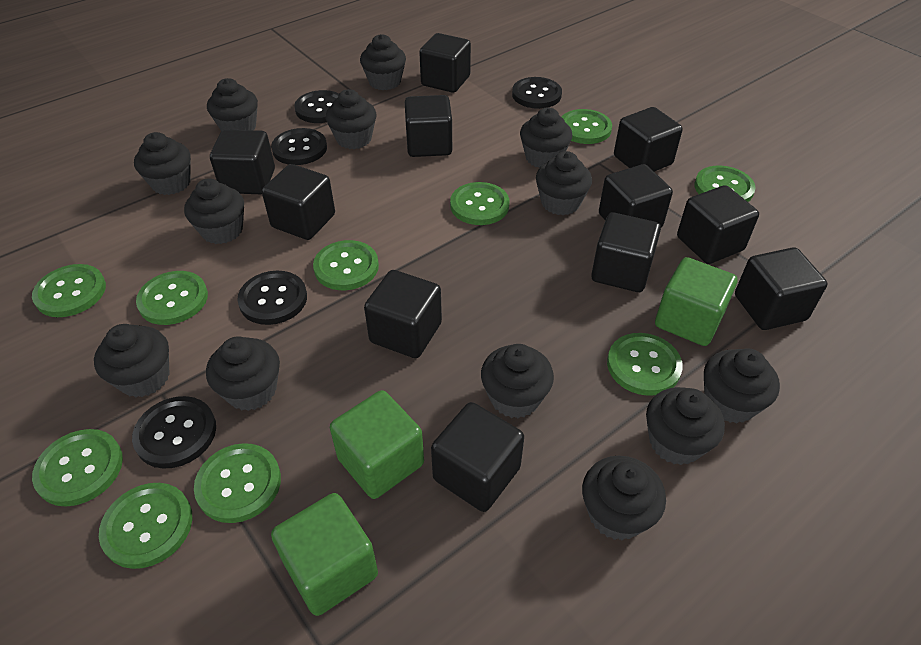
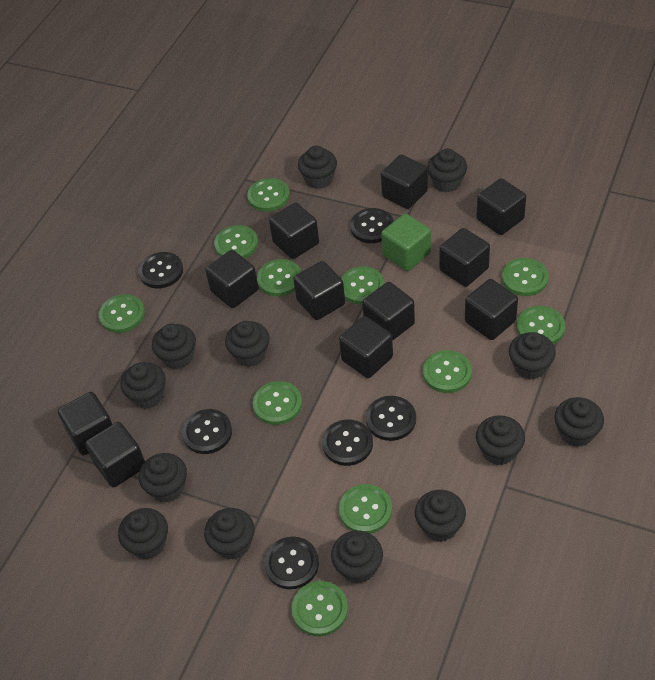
black button: 5 -> 6
green button: 10 -> 11
green cube: 3 -> 1

